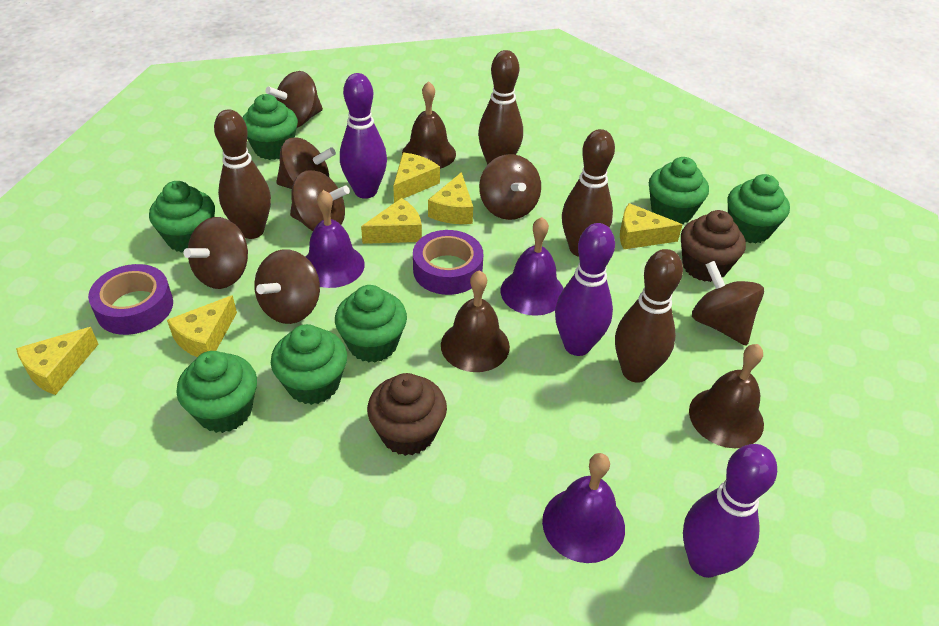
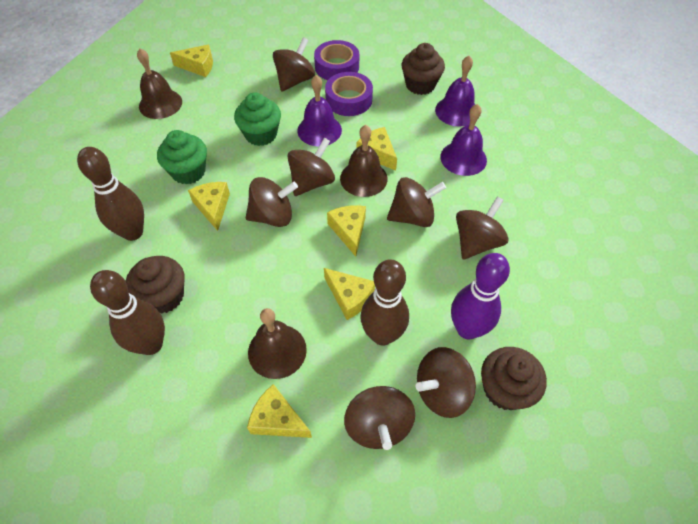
brown bowling pin: 4 -> 3
brown cupcake: 2 -> 3
green cupcake: 7 -> 2
purple bowling pin: 3 -> 1

